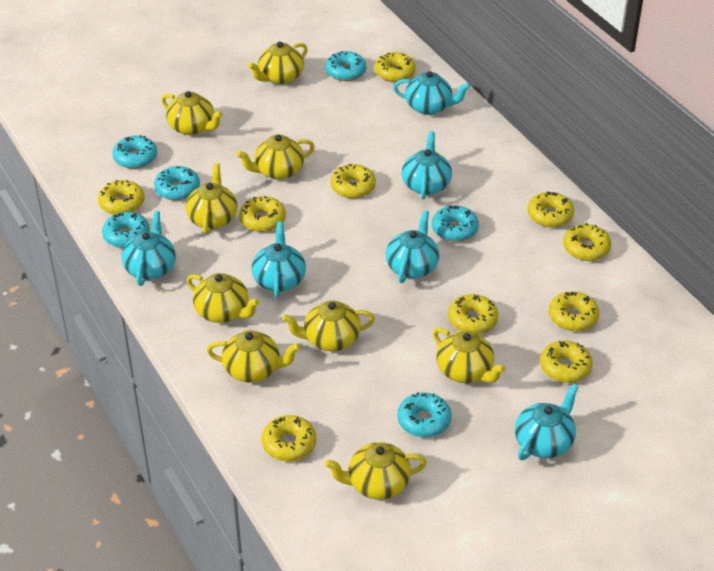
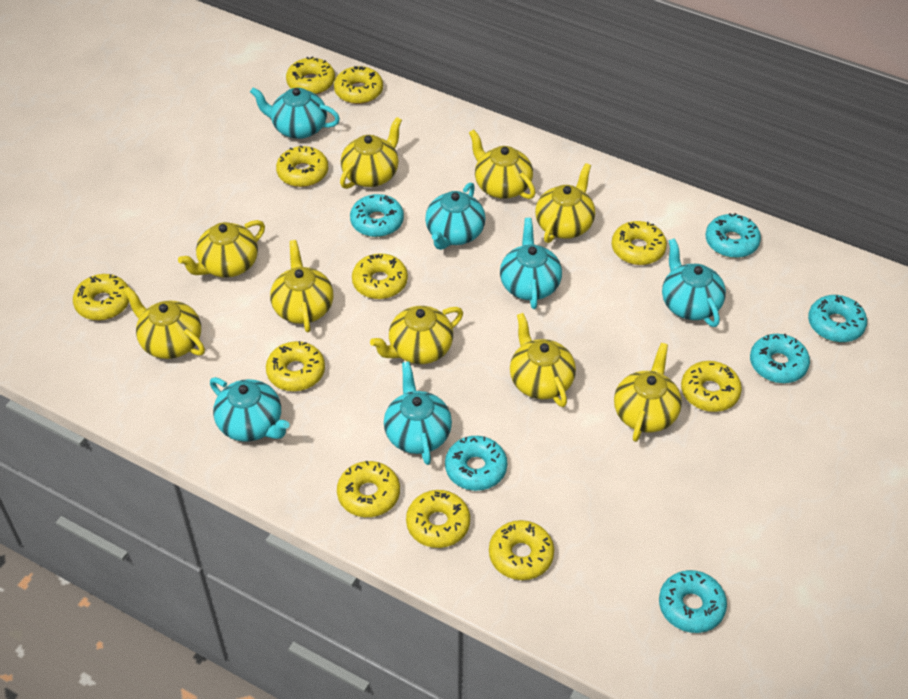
yellow donut: 10 -> 11

